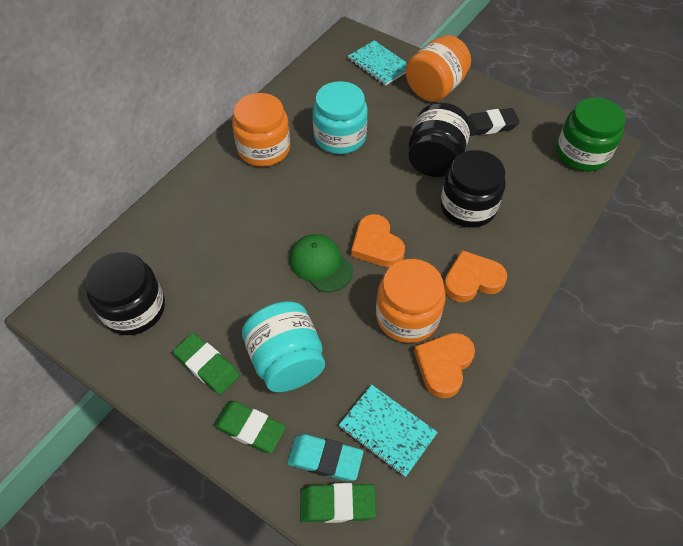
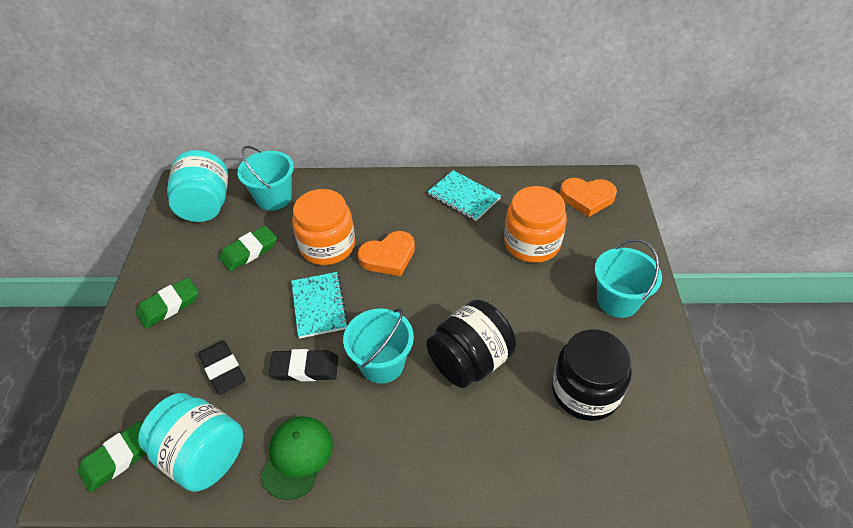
black eraser: 1 -> 2
black jar: 3 -> 2
green jar: 1 -> 0
orange heart: 3 -> 2
orange jar: 3 -> 2
turquoise bucket: 0 -> 3
turquoise eraser: 1 -> 0

